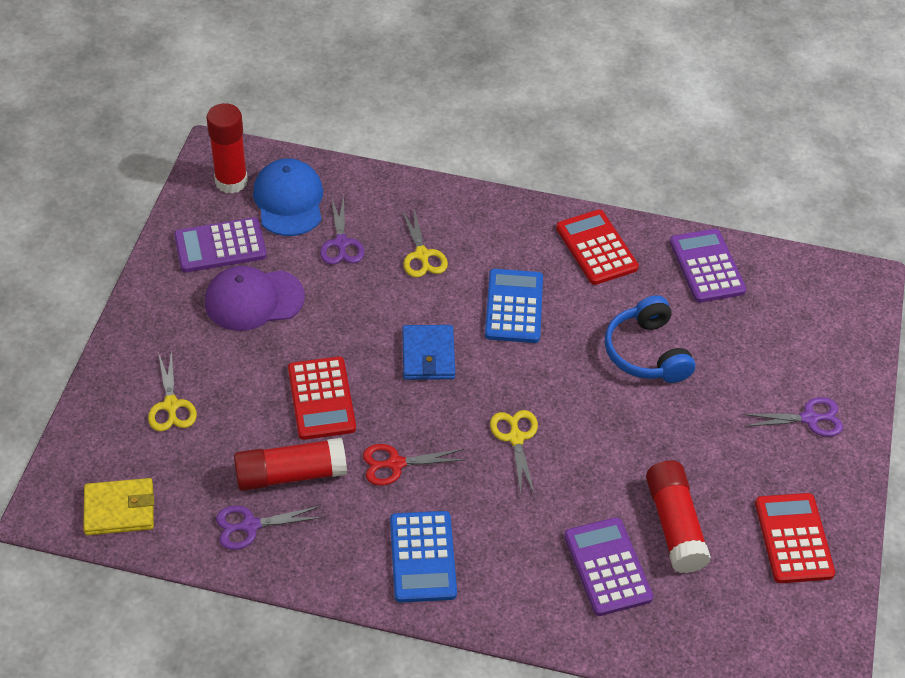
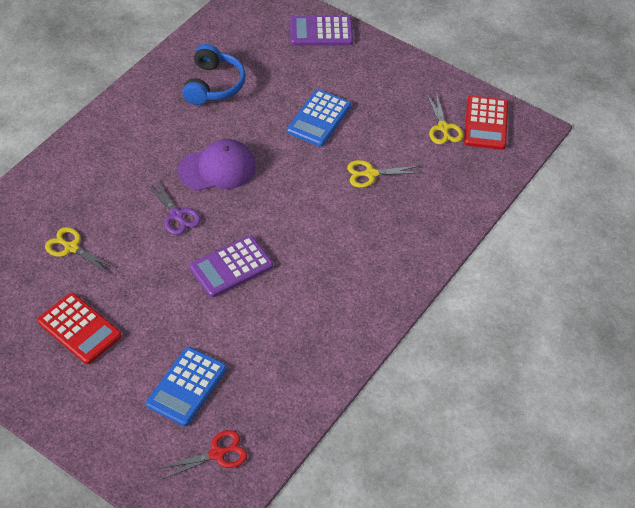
blue cap: 1 -> 0
blue wallet: 1 -> 0
purple calculator: 3 -> 2
purple scissors: 3 -> 1
red calculator: 3 -> 2
red glue stick: 3 -> 0
yellow wallet: 1 -> 0

